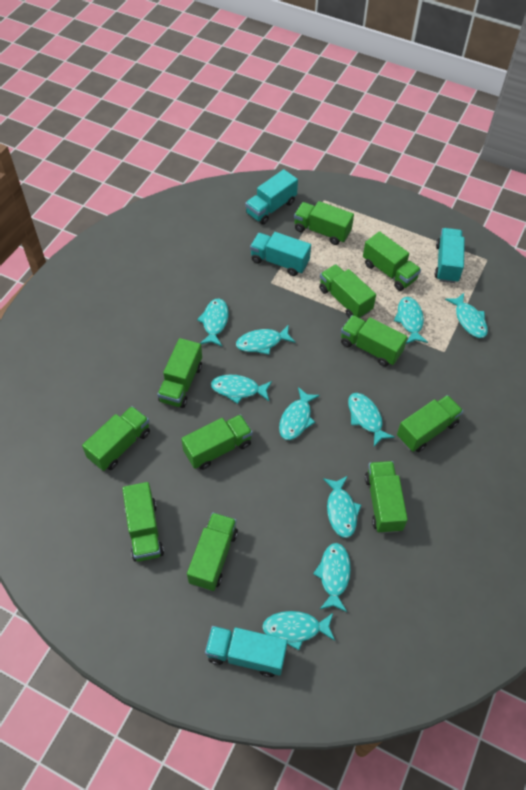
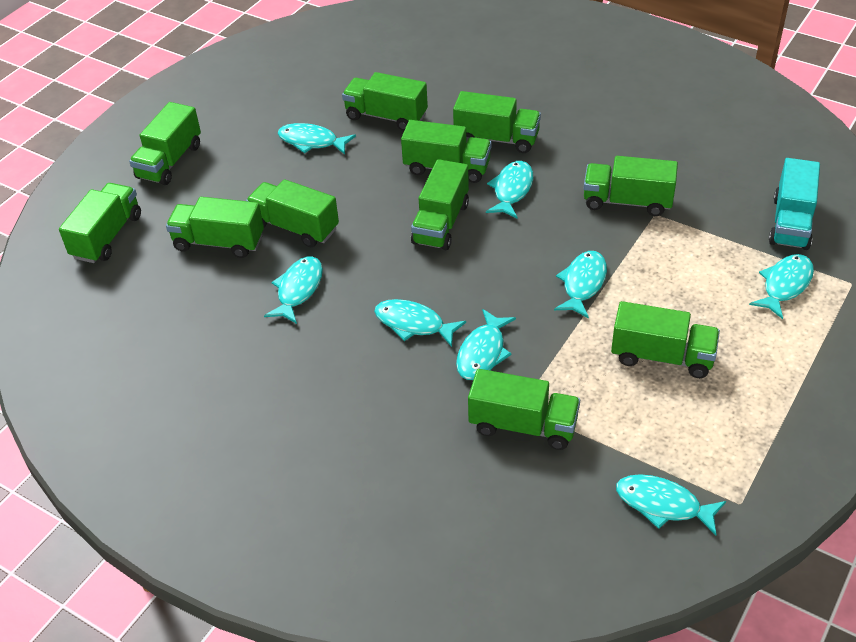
turquoise fish: 10 -> 8
turquoise truck: 4 -> 1

